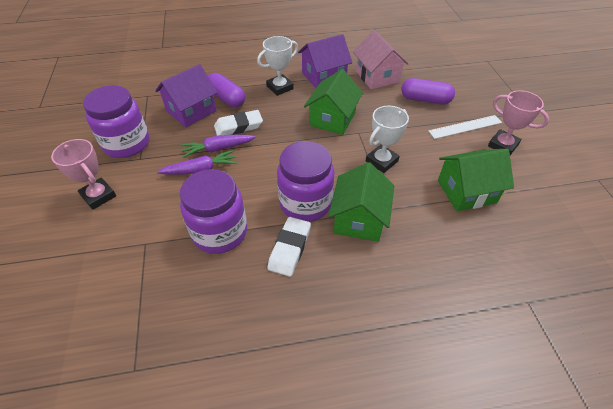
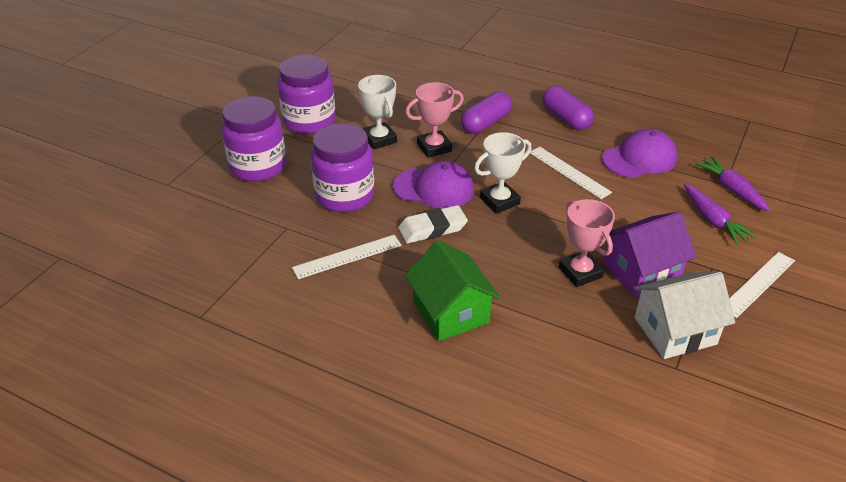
green house: 3 -> 1
pink house: 1 -> 0
purple cap: 0 -> 2
purple house: 2 -> 1
white eraser: 2 -> 1
white house: 0 -> 1
white ruler: 1 -> 3

